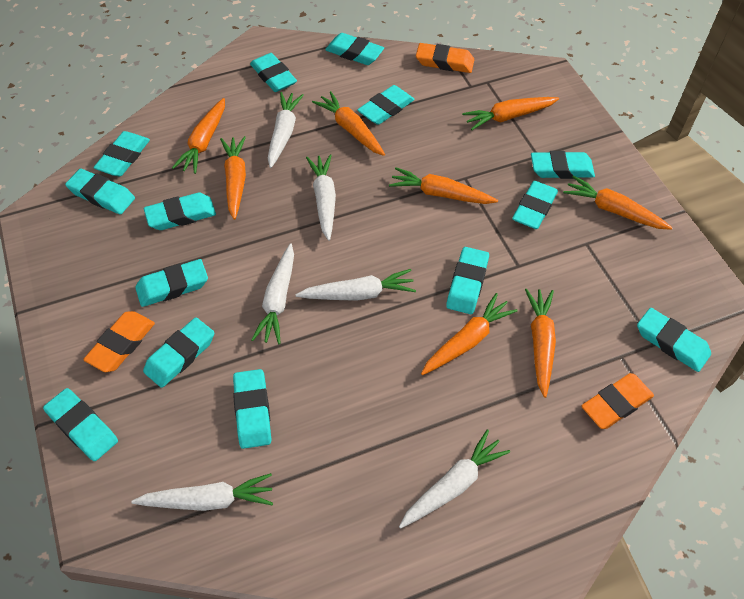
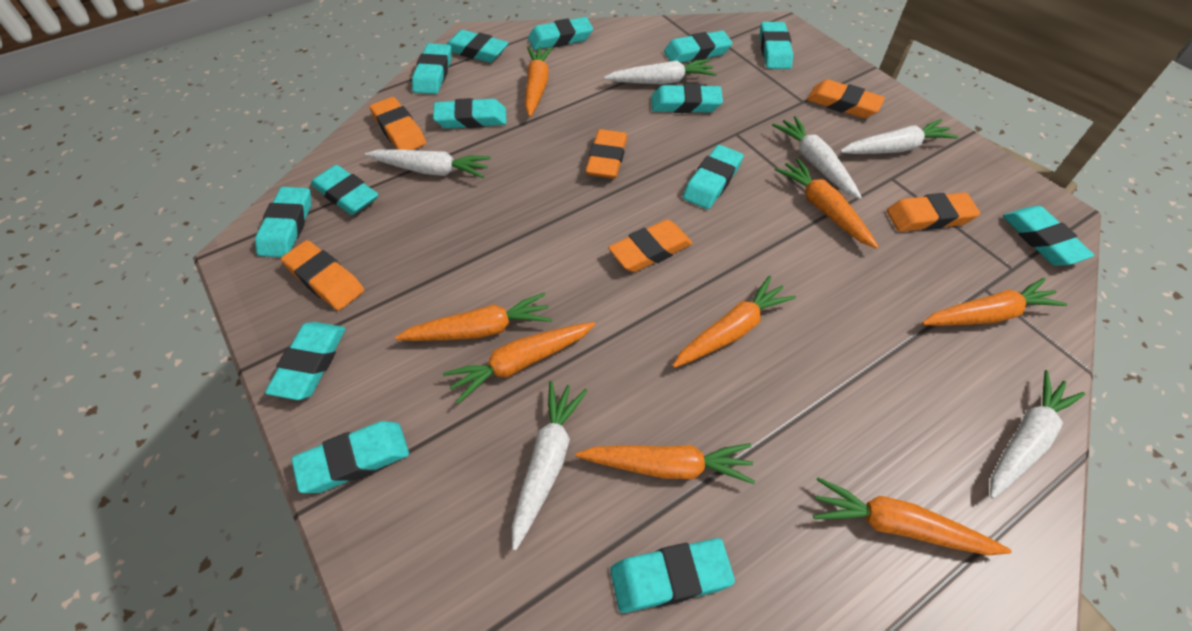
orange eraser: 3 -> 6

